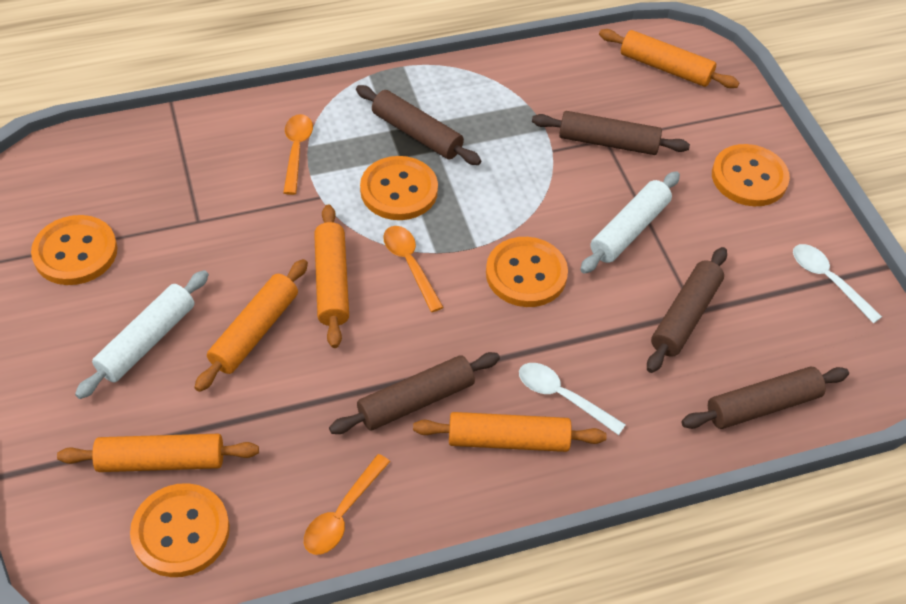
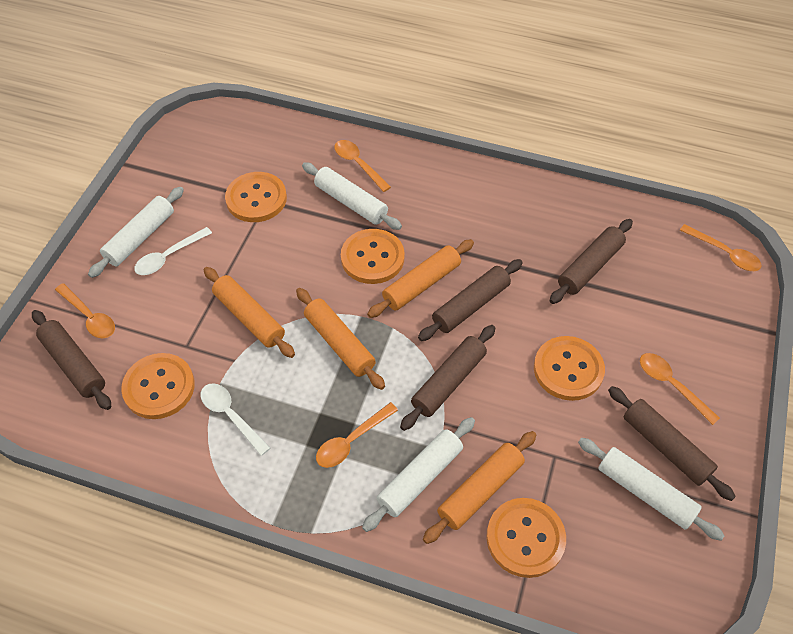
orange rolling pin: 5 -> 4
orange spoon: 3 -> 5
white rolling pin: 2 -> 4

